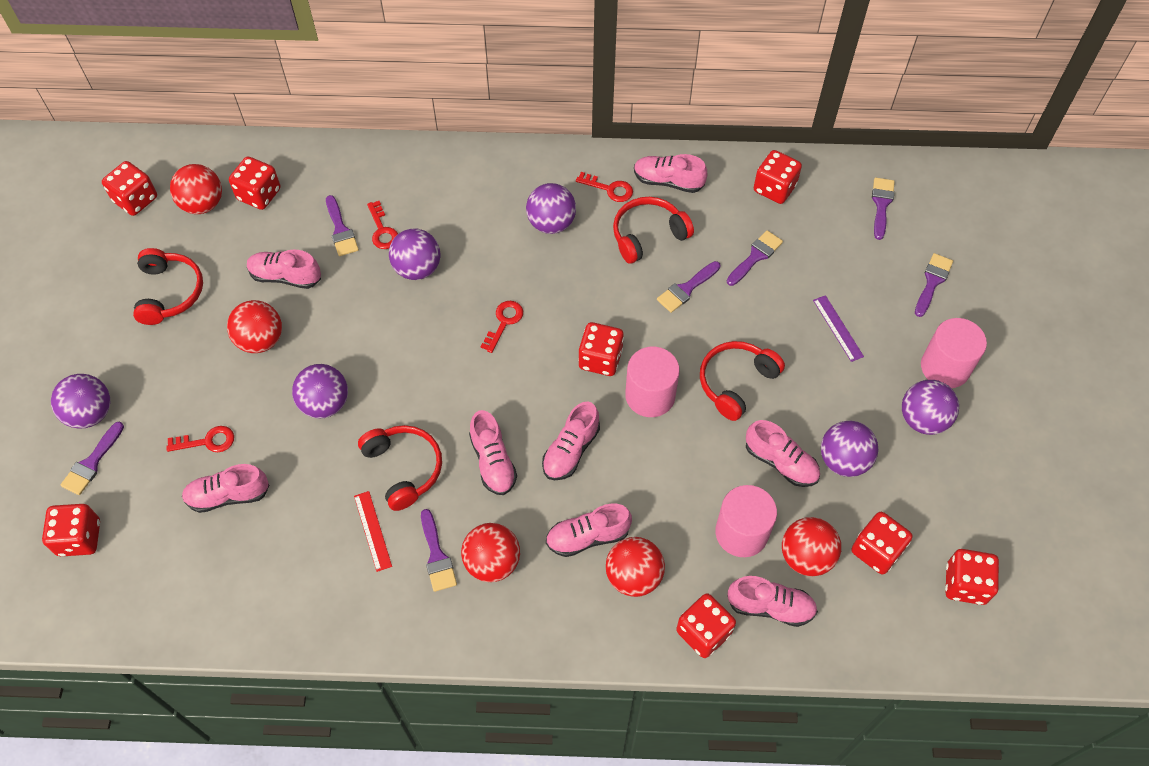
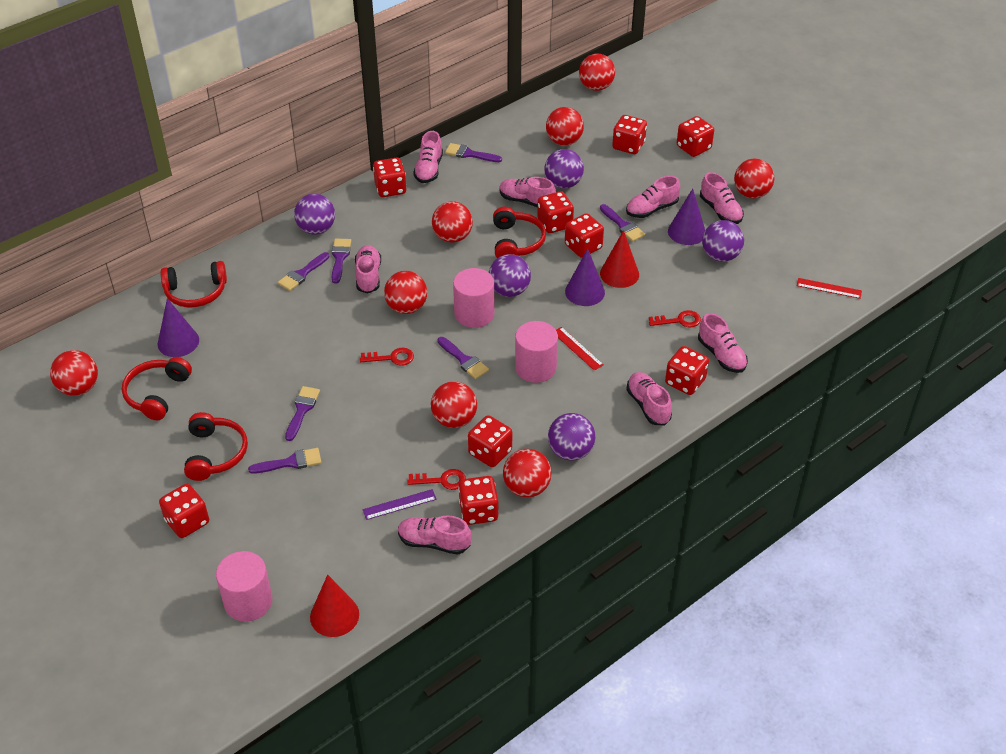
purple ball: 6 -> 5
purple cone: 0 -> 3
red ball: 5 -> 8
red cone: 0 -> 2
red dice: 8 -> 9
red key: 4 -> 3
red ruler: 1 -> 2

